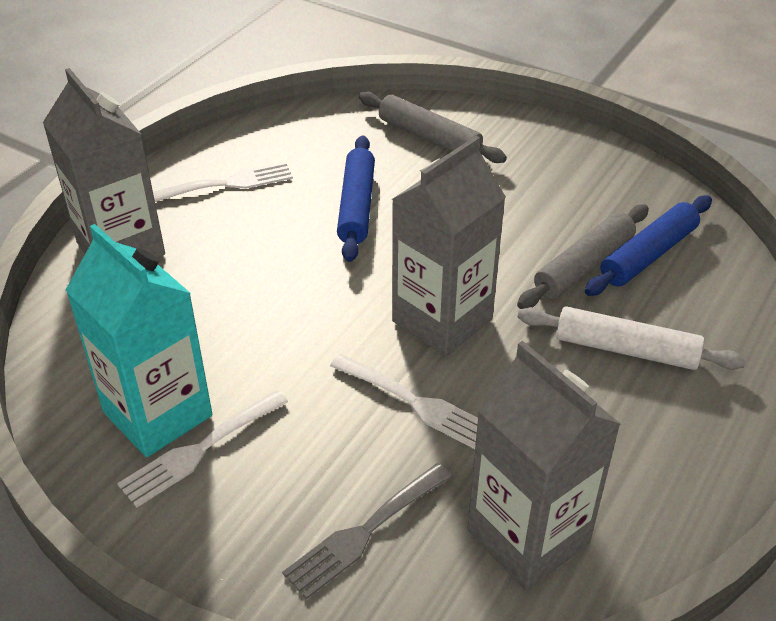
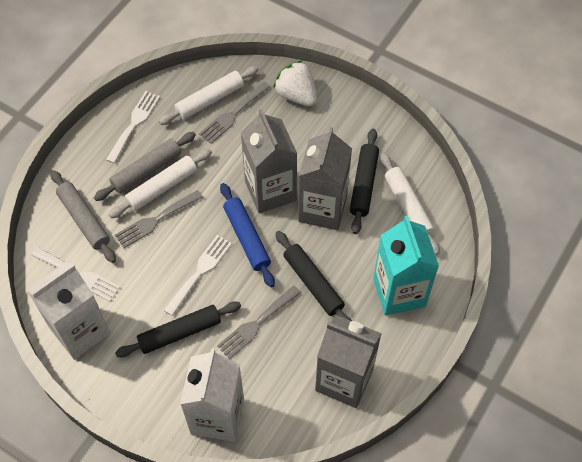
black rolling pin: 0 -> 3
blue rolling pin: 2 -> 1
grey fork: 1 -> 3
white carton: 0 -> 2
white rolling pin: 1 -> 3
white strawberry: 0 -> 1

